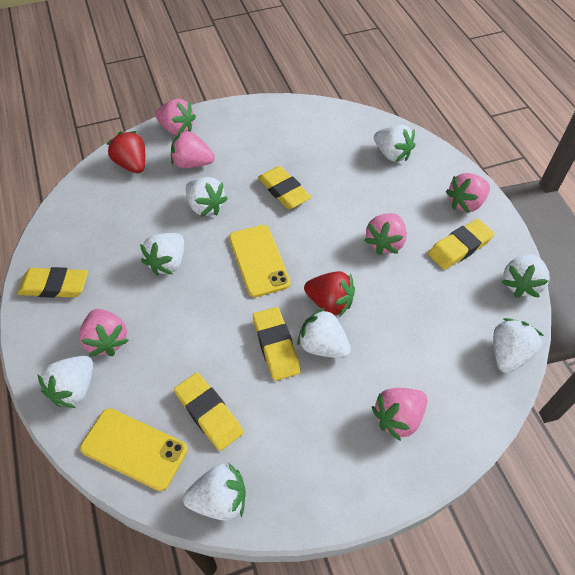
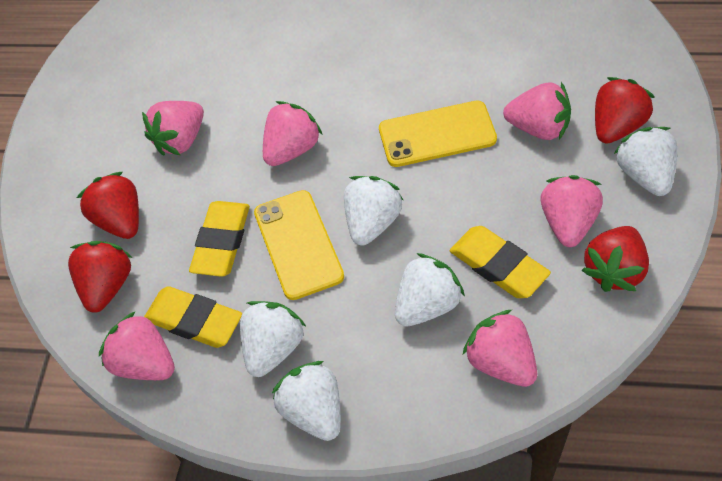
red strawberry: 2 -> 4
white strawberry: 8 -> 5
yellow eraser: 5 -> 3

